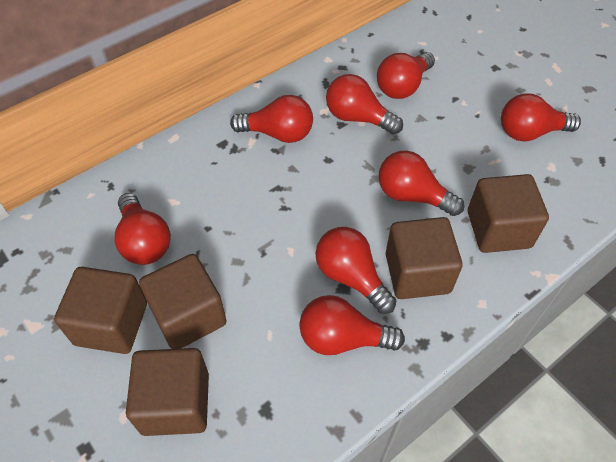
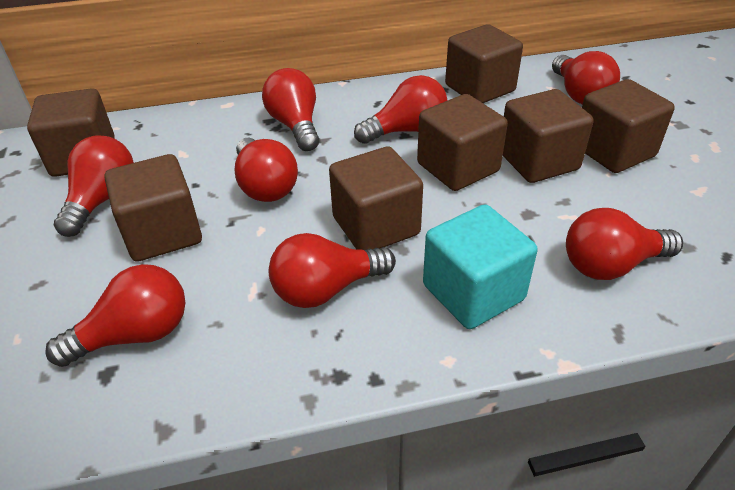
brown cube: 5 -> 7
turquoise cube: 0 -> 1

